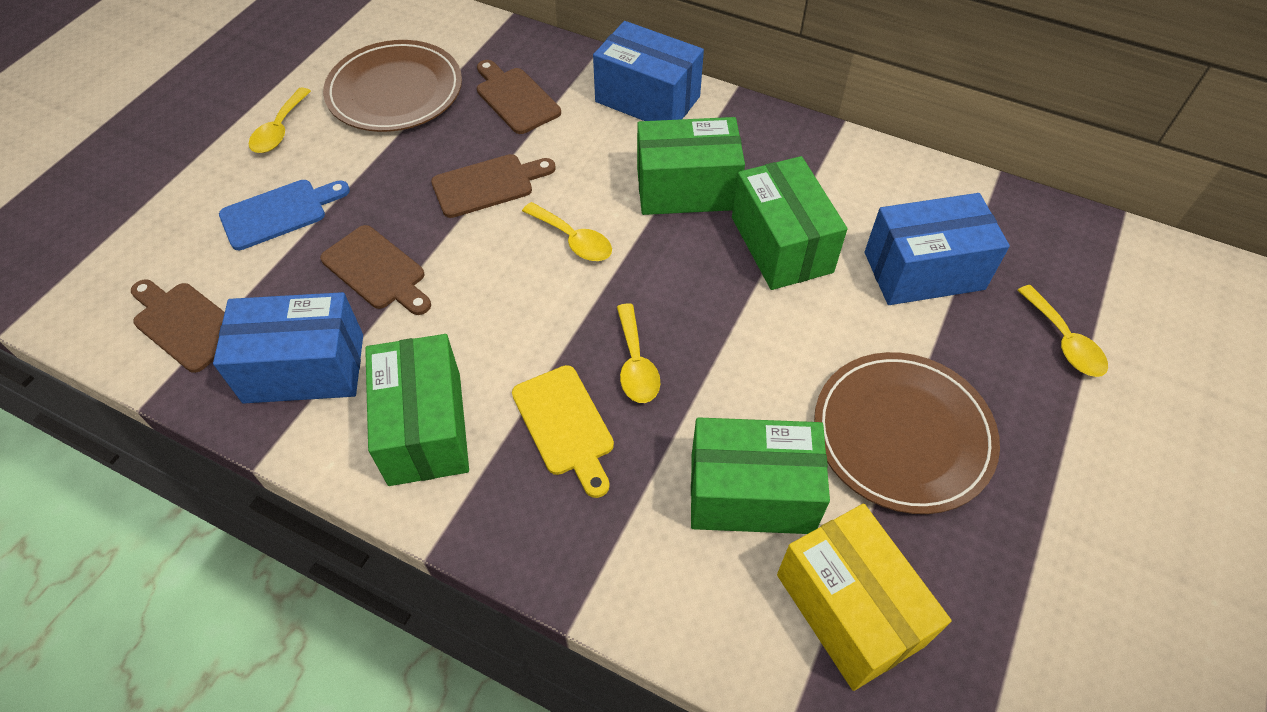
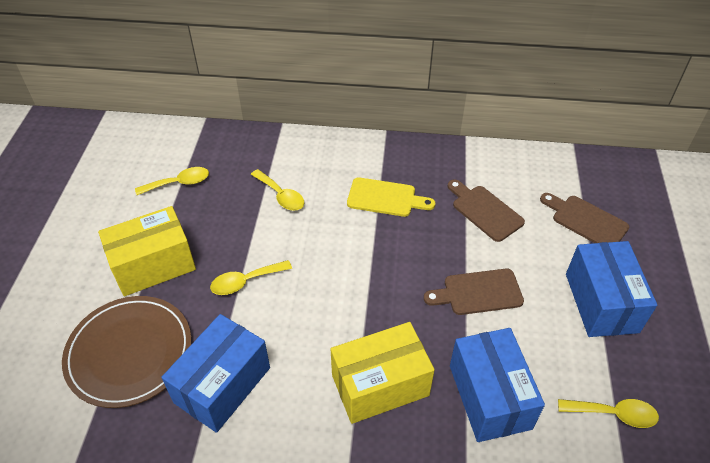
blue cutting board: 1 -> 0
brown cutting board: 4 -> 3
brown plate: 2 -> 1
green box: 4 -> 0
yellow box: 1 -> 2

